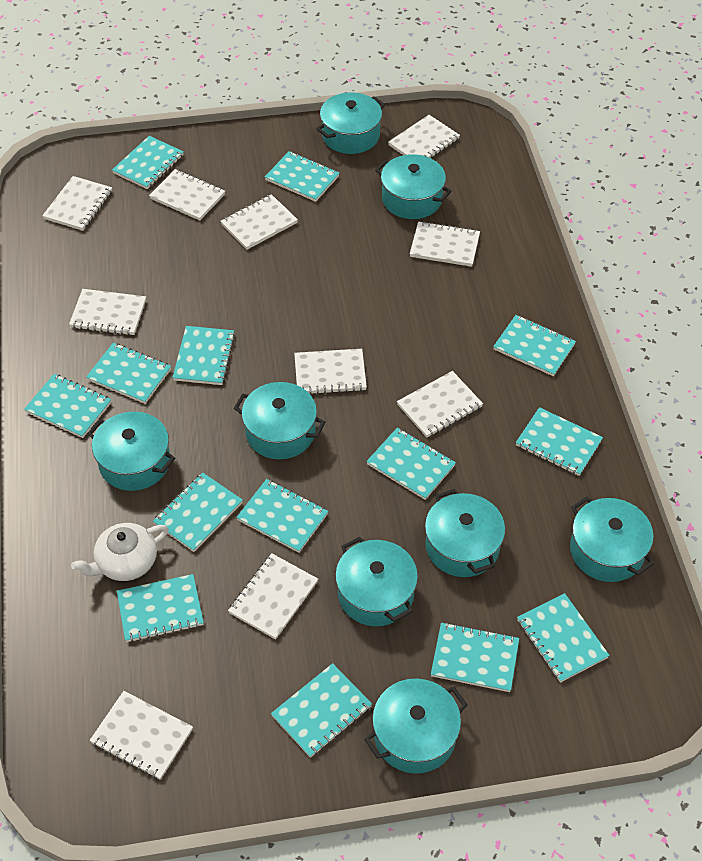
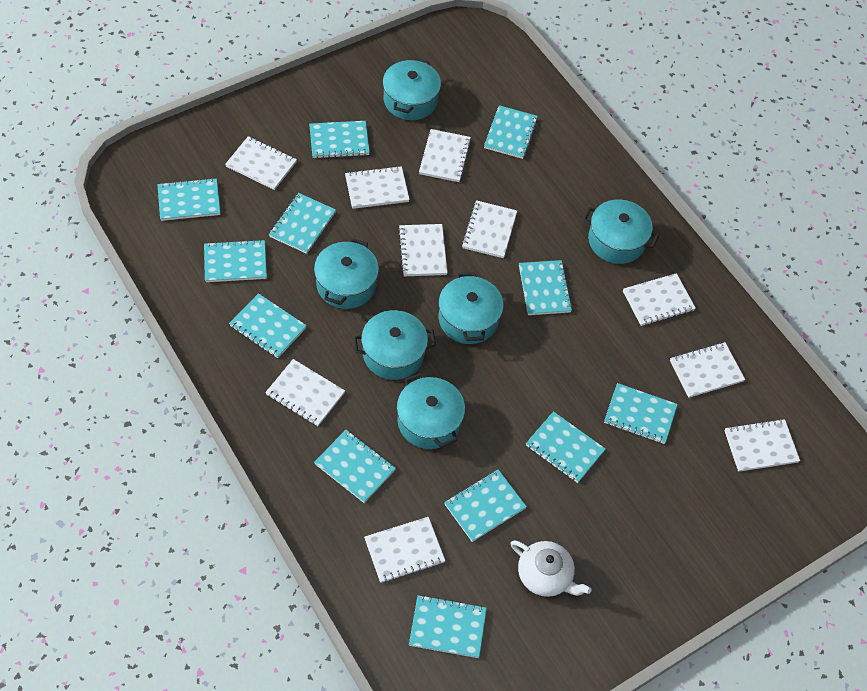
turquoise notebook: 14 -> 12
turquoise pot: 8 -> 6

